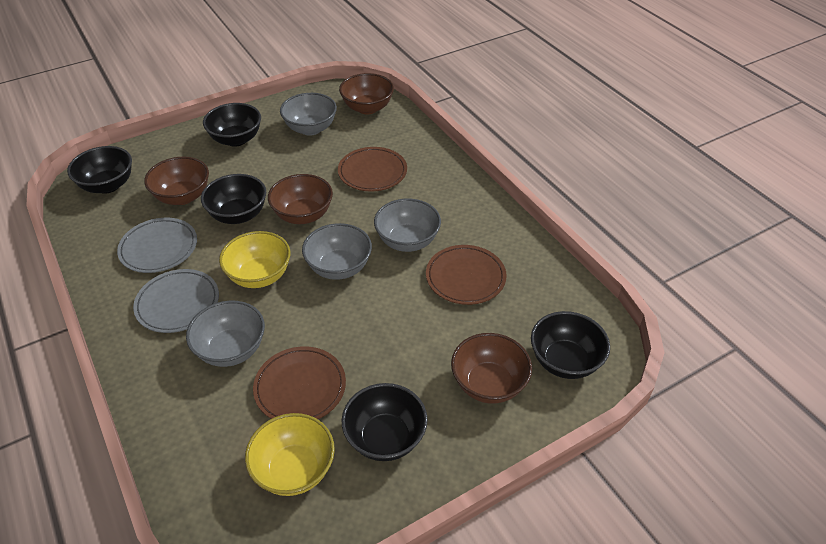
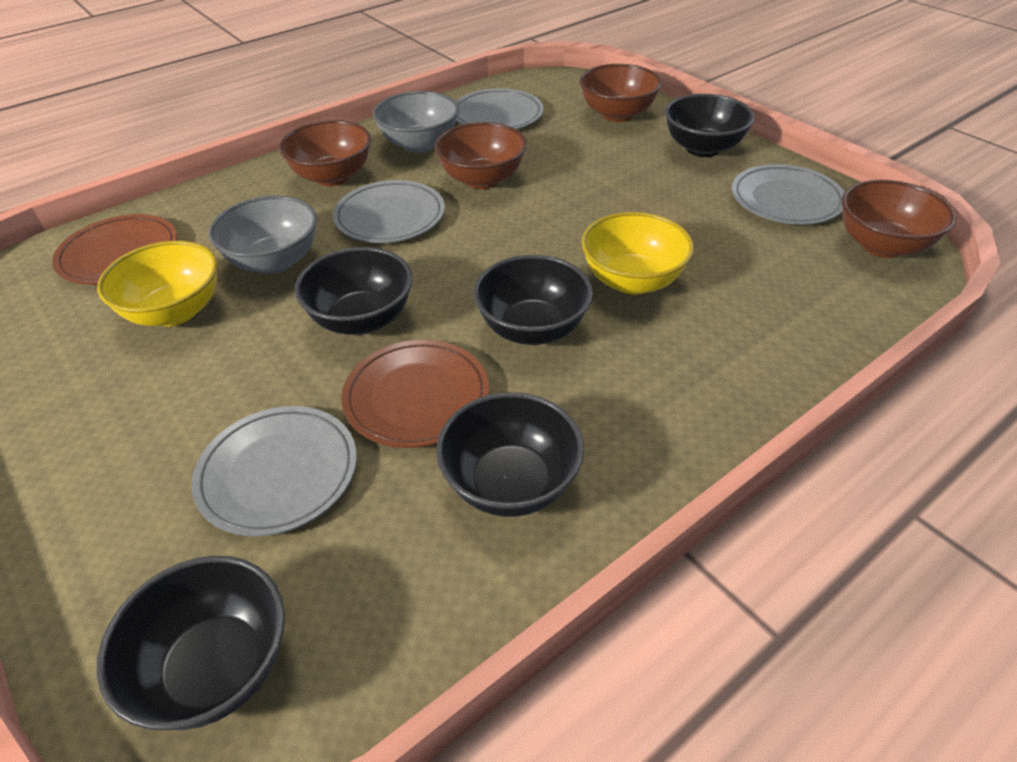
brown plate: 3 -> 2
grey bowl: 4 -> 2
grey plate: 2 -> 4

